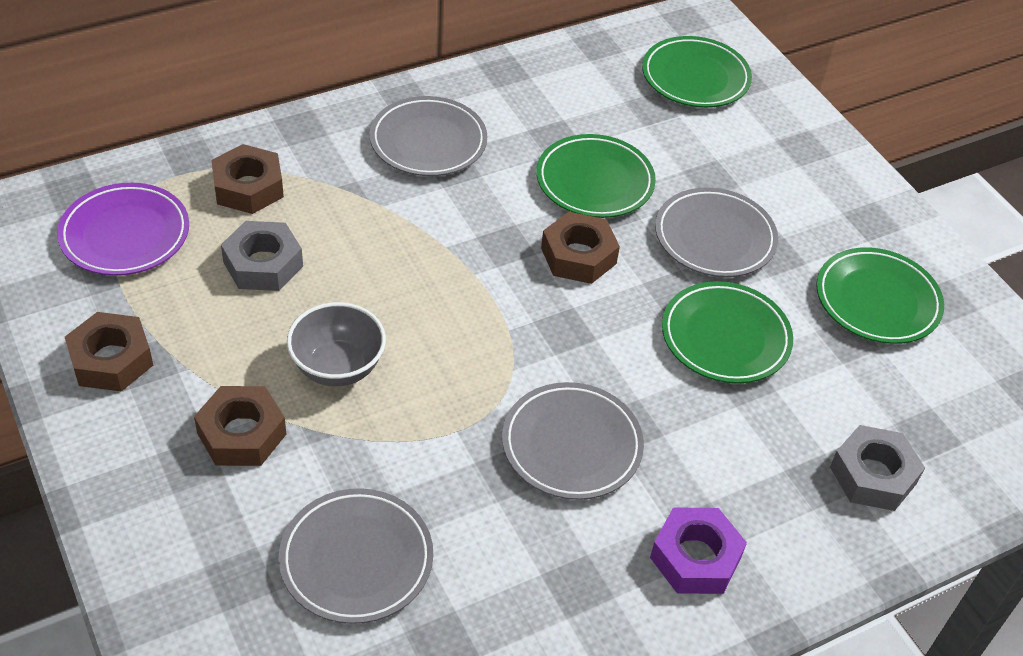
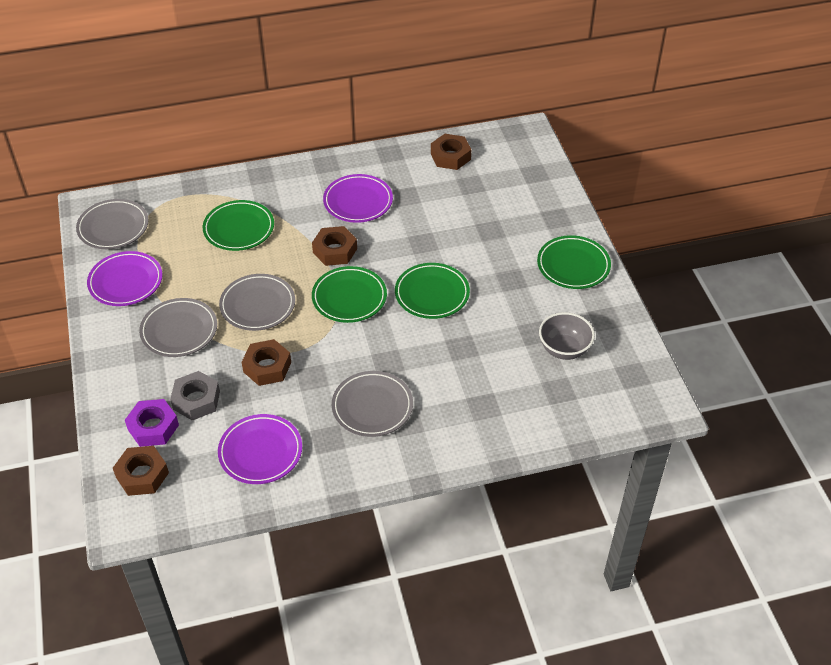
grey nut: 2 -> 1
purple plate: 1 -> 3

